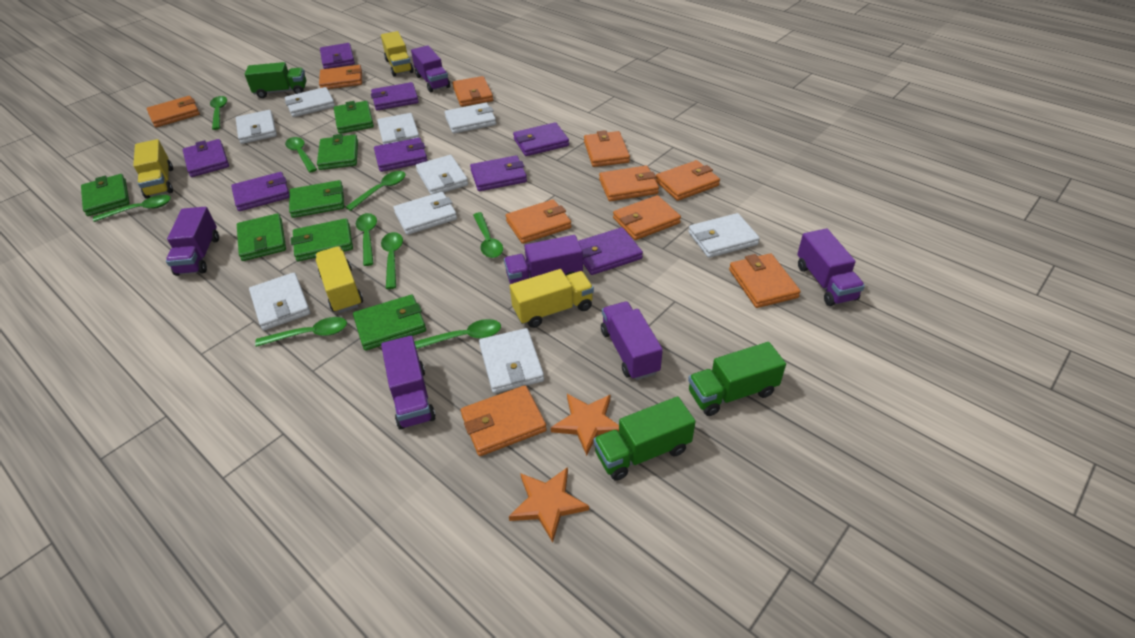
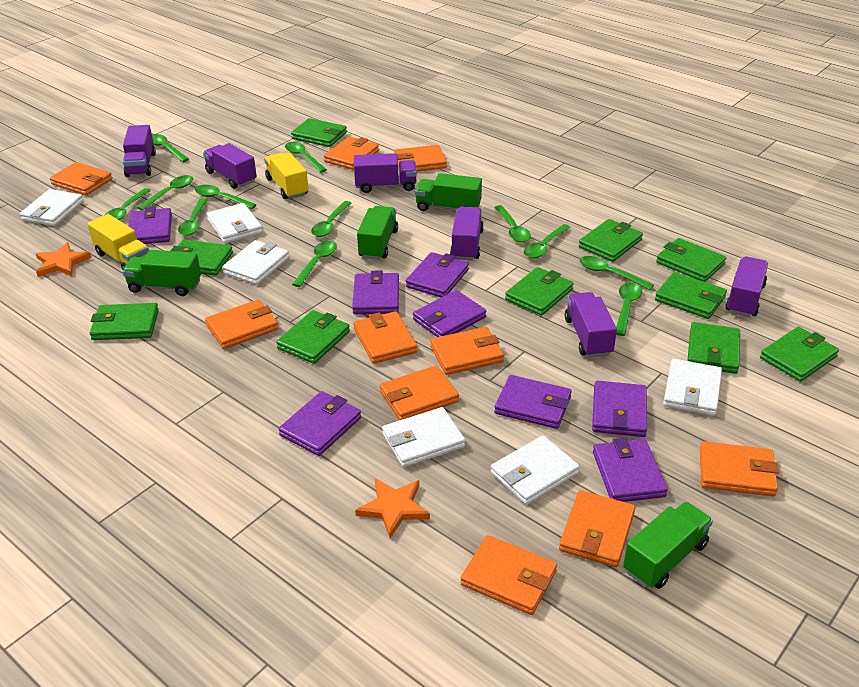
green spoon: 9 -> 12
green truck: 3 -> 4
green wallet: 7 -> 10
white wallet: 9 -> 6
yellow truck: 4 -> 2

